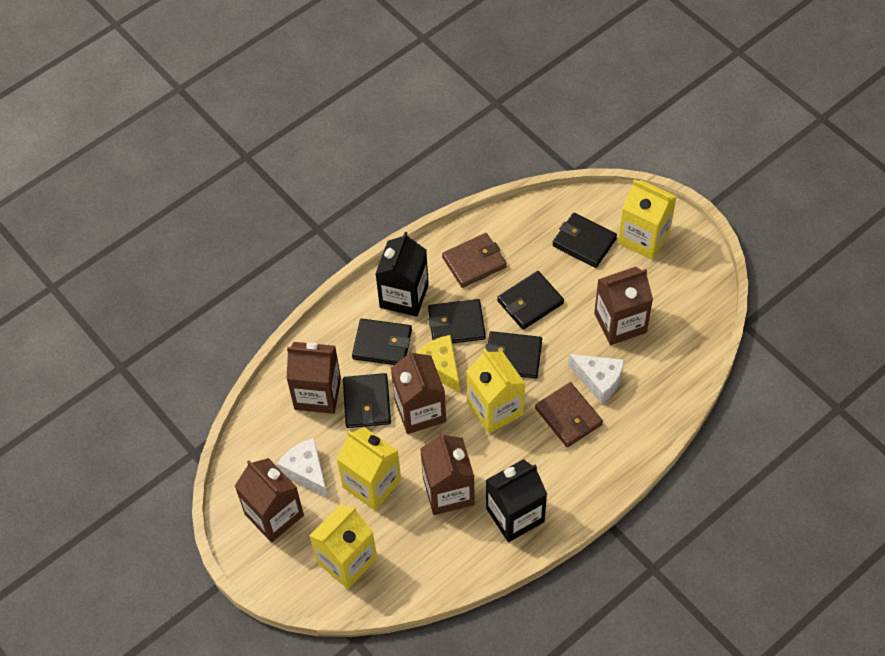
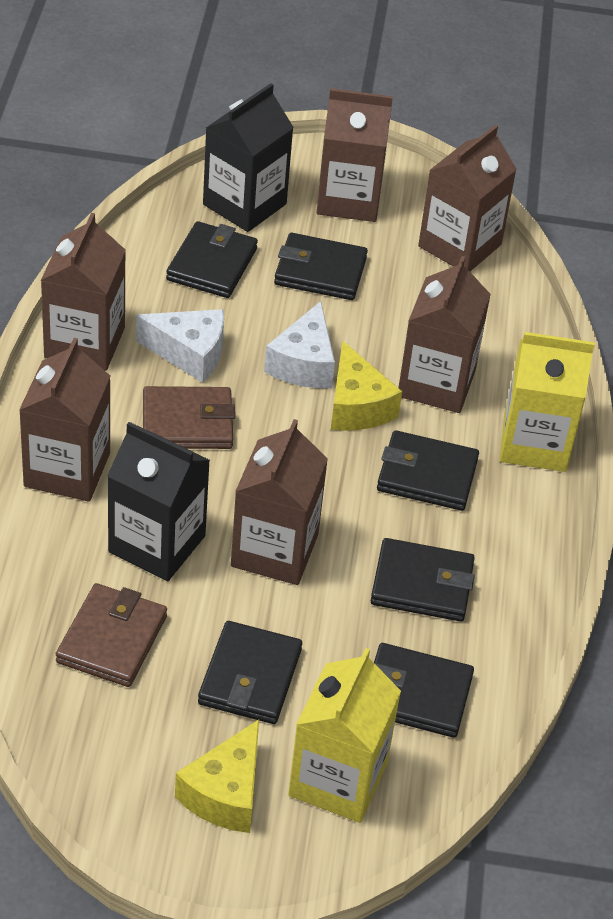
brown carton: 5 -> 6
yellow carton: 4 -> 2
yellow cheese: 1 -> 2

